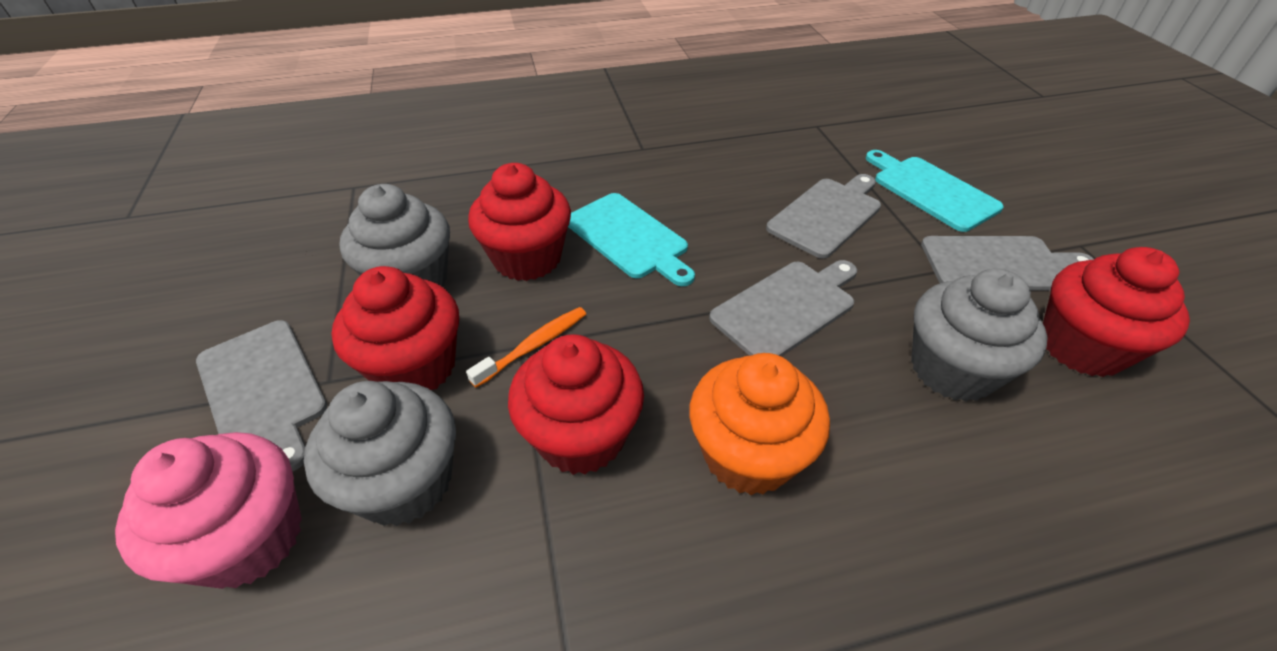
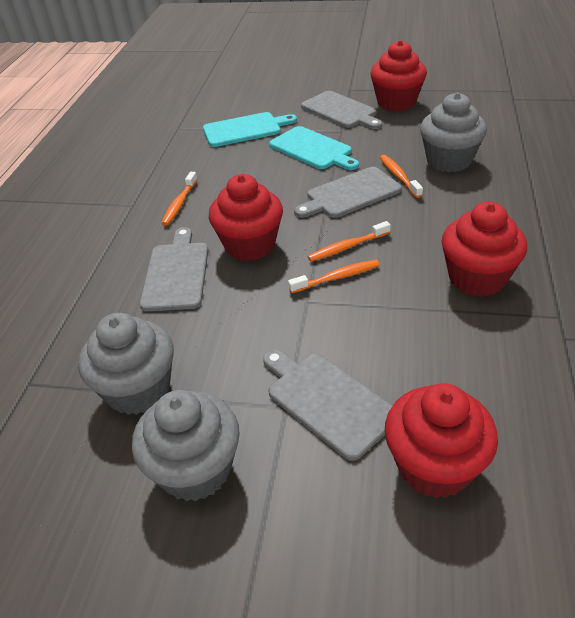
orange cupcake: 1 -> 0
orange toothbrush: 1 -> 4
pink cupcake: 1 -> 0

